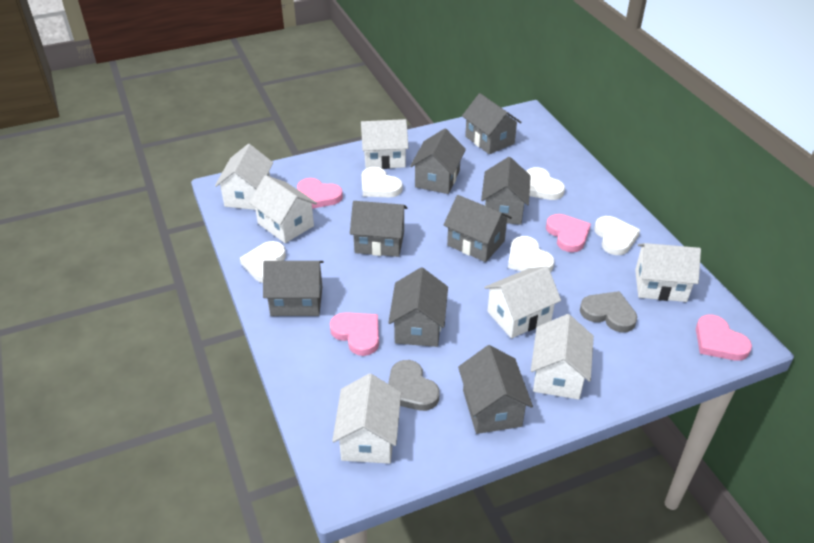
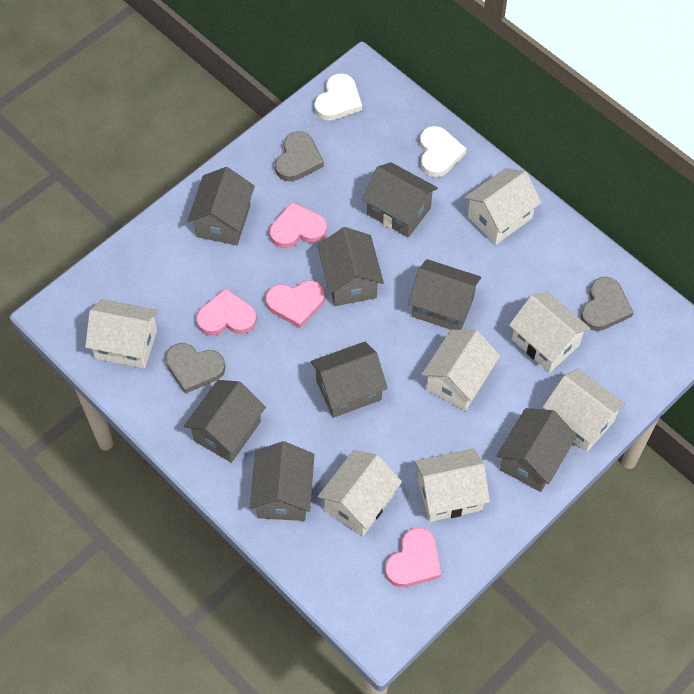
grey heart: 2 -> 3
white heart: 5 -> 2

